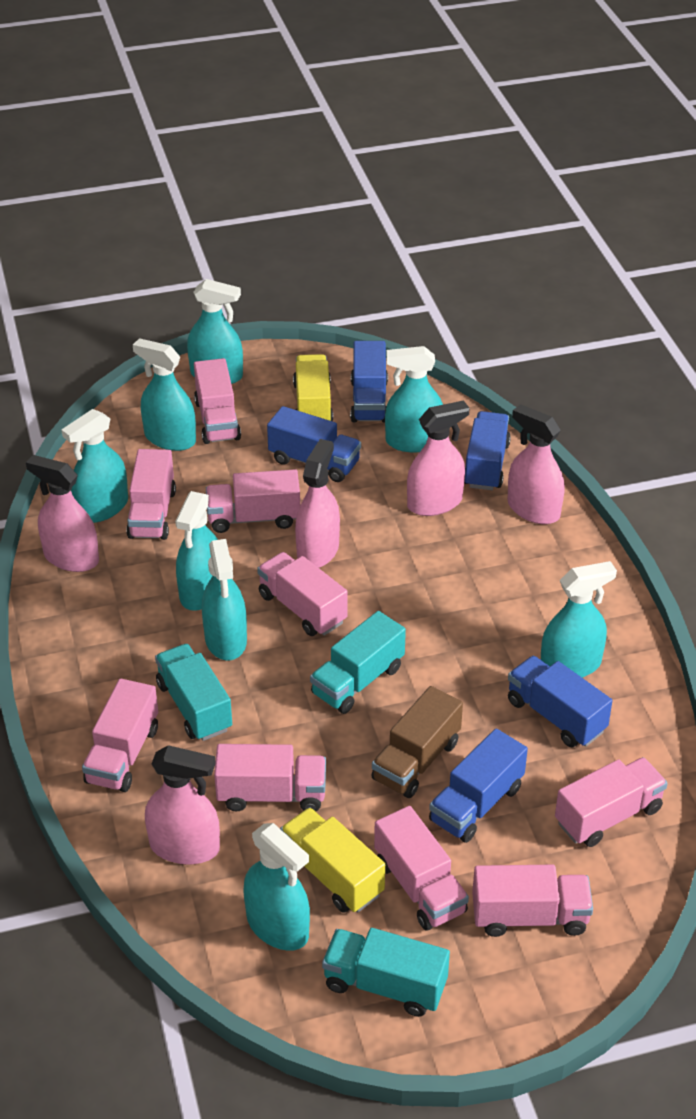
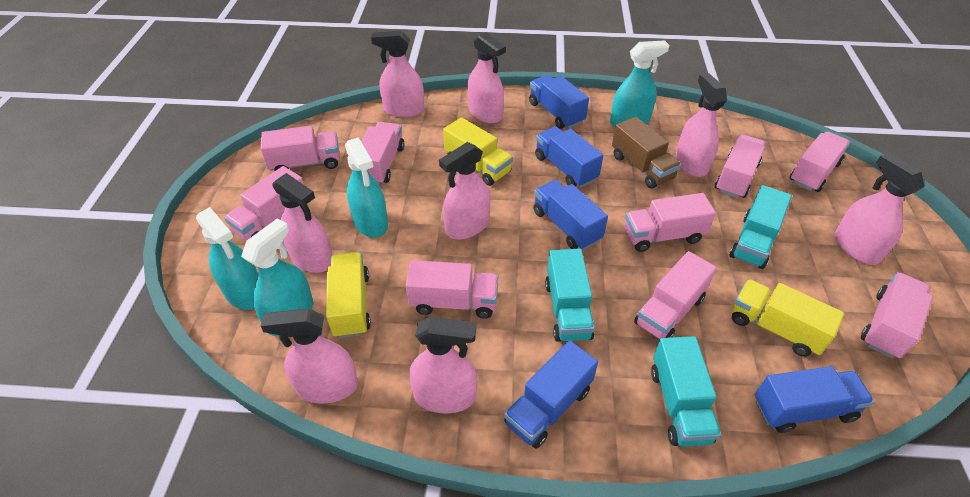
pink spray bottle: 5 -> 8
turquoise spray bottle: 8 -> 4
yellow truck: 2 -> 3

